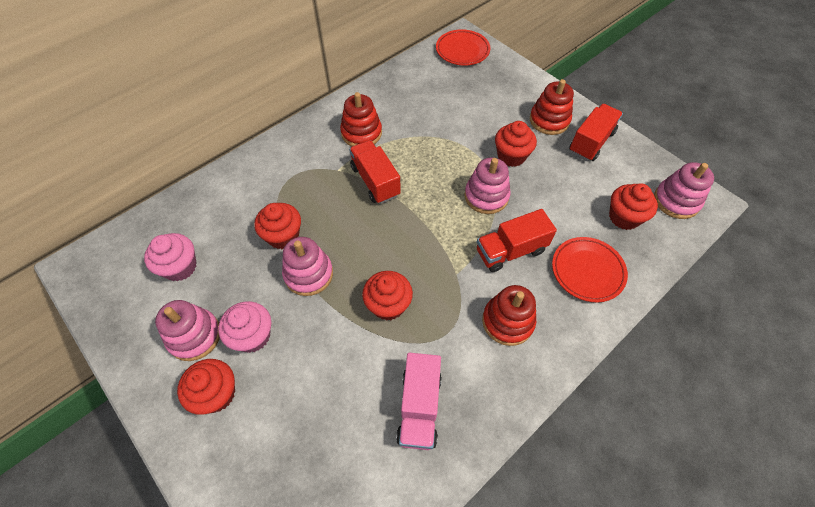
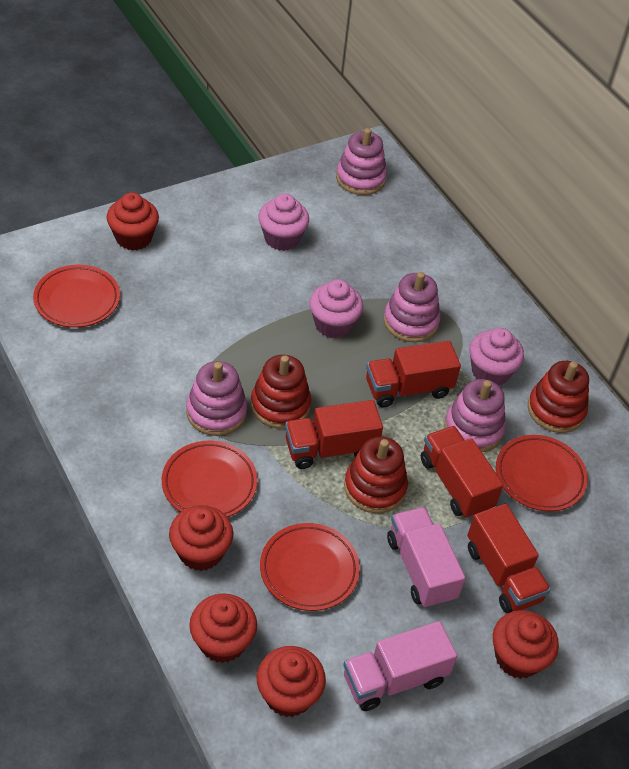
pink cupcake: 2 -> 3
pink truck: 1 -> 2
red plate: 2 -> 4
red truck: 3 -> 4

